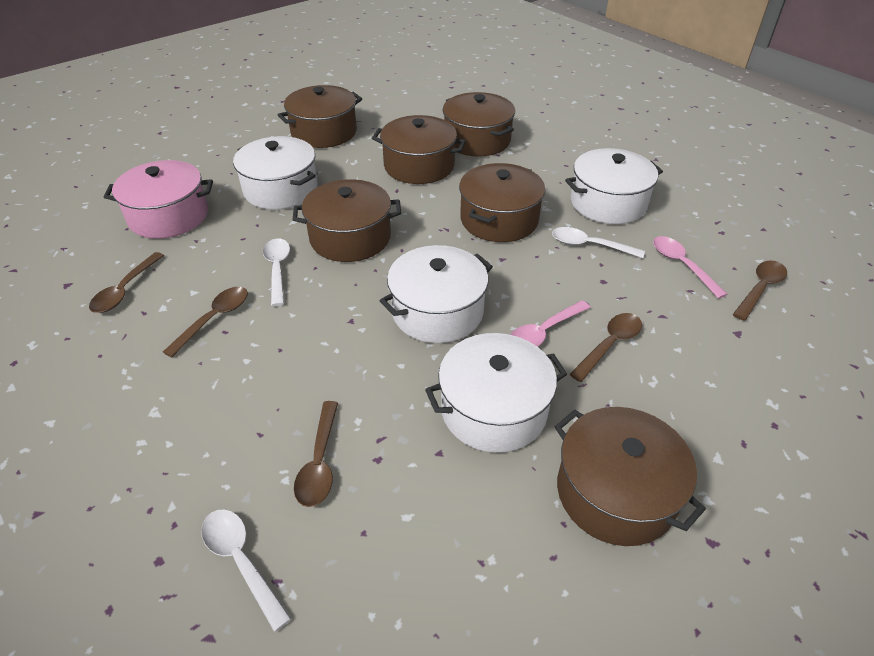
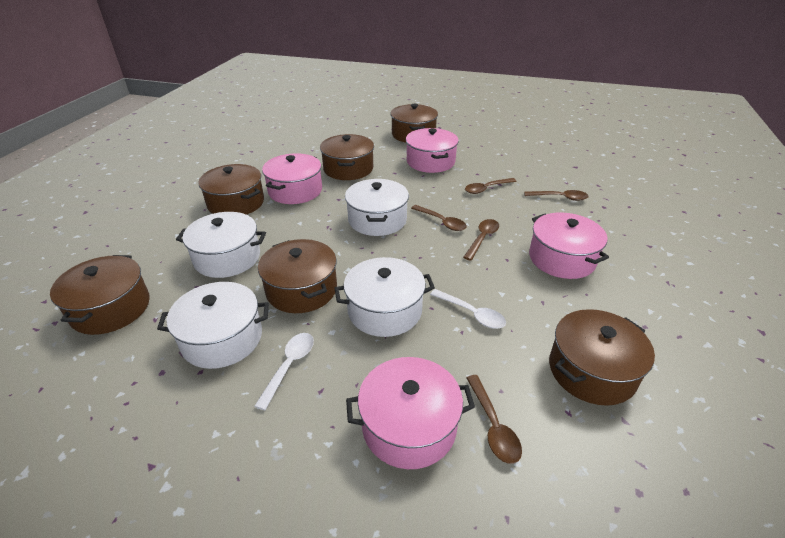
pink pot: 1 -> 4
pink spoon: 2 -> 0
white spoon: 3 -> 2

